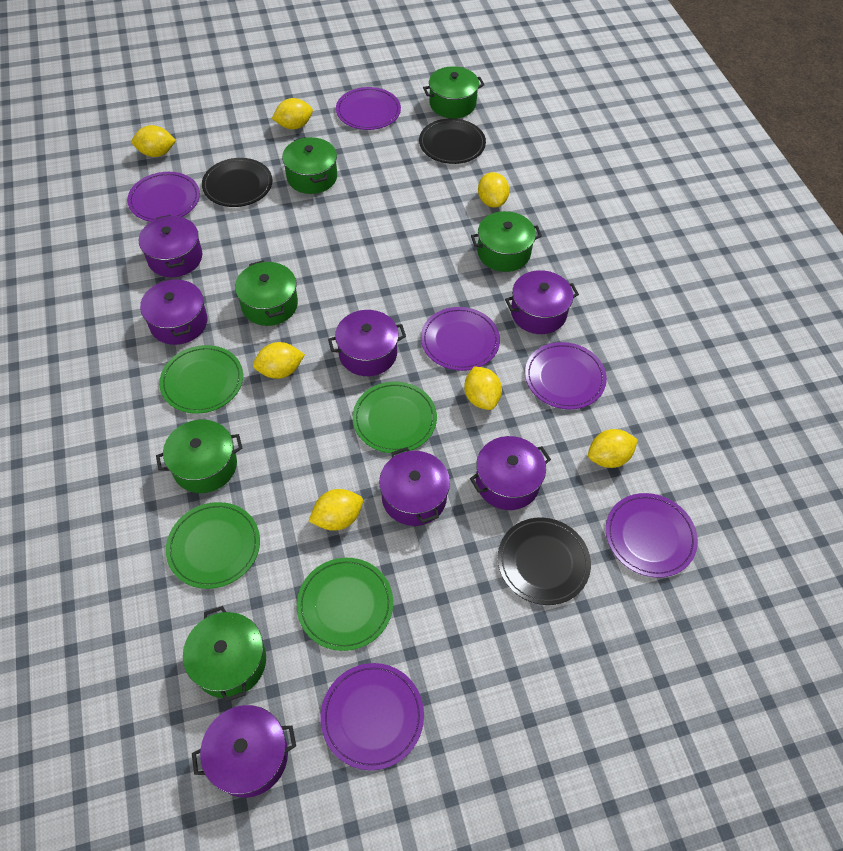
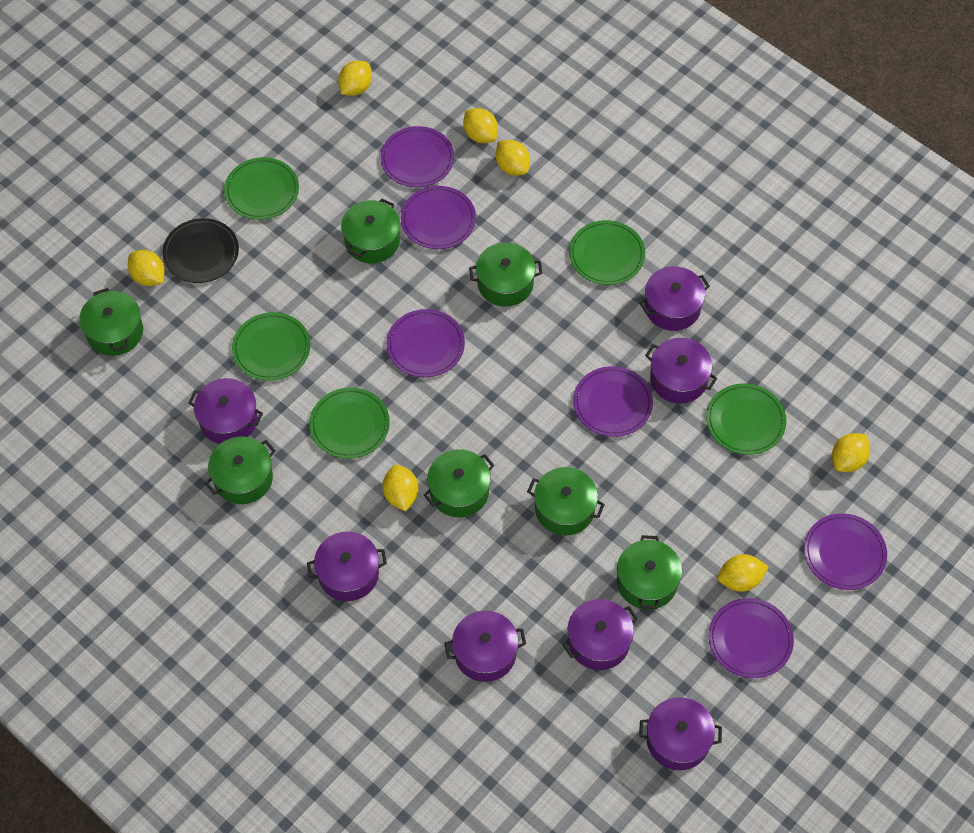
black plate: 3 -> 1
green plate: 4 -> 5
green pot: 6 -> 7

